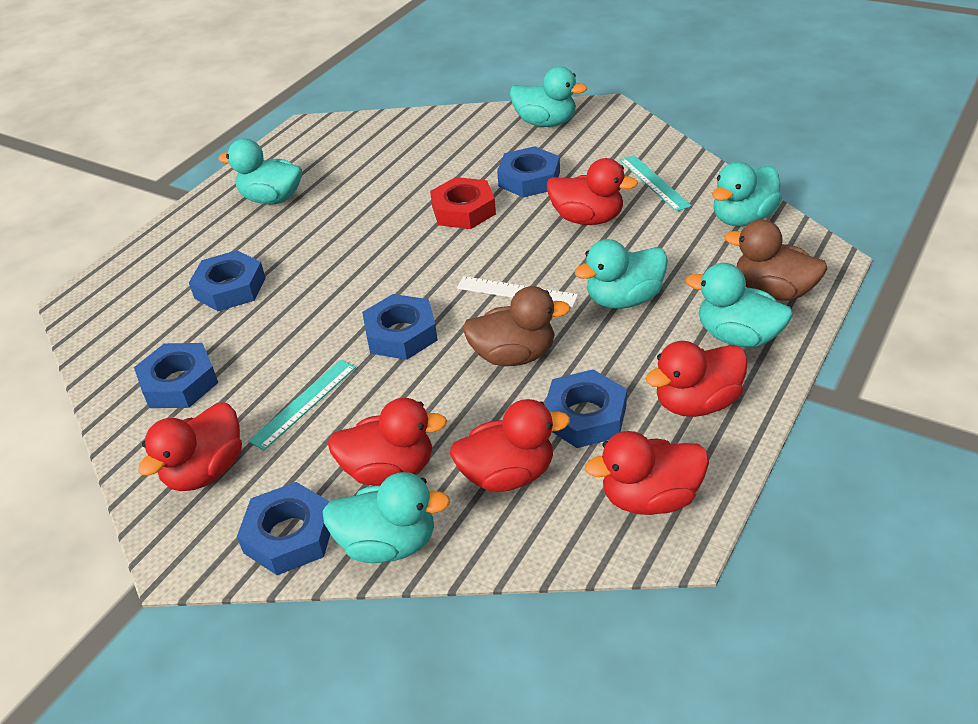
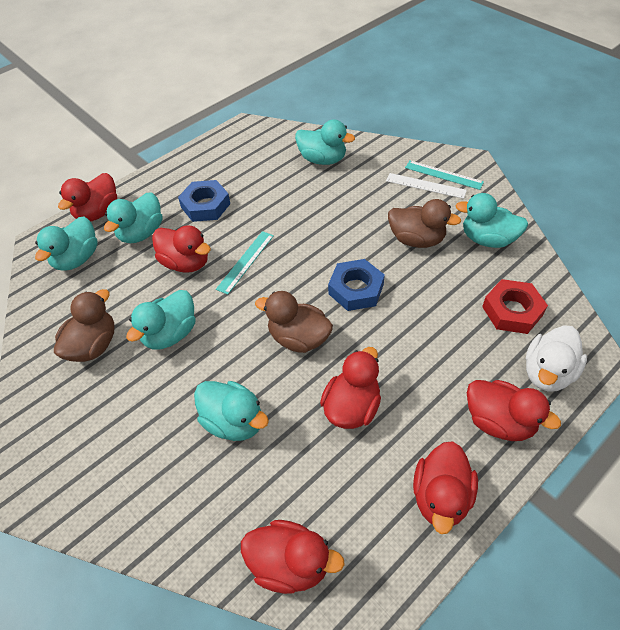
blue nut: 6 -> 2
brown duck: 2 -> 3
white duck: 0 -> 1

